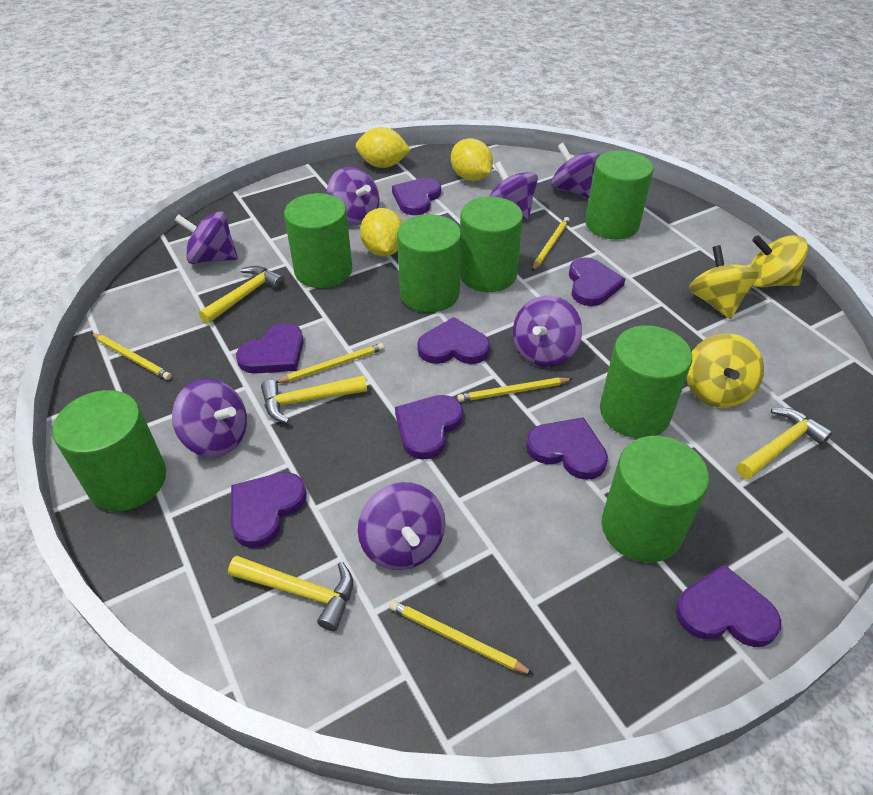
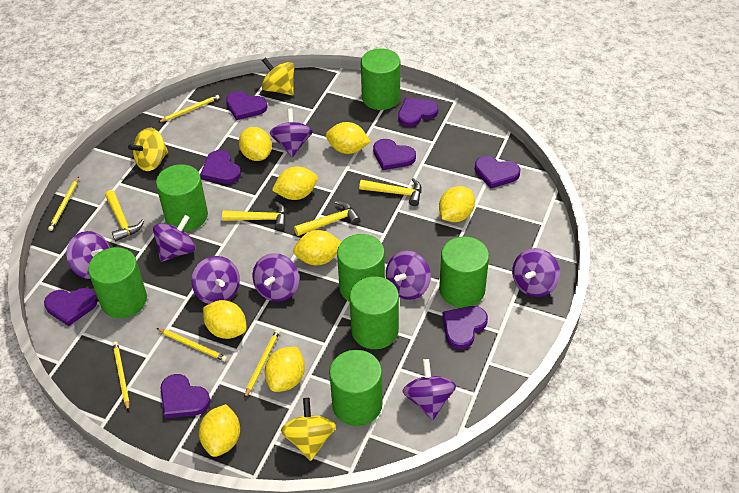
purple spinning top: 7 -> 8
yellow lemon: 3 -> 8

